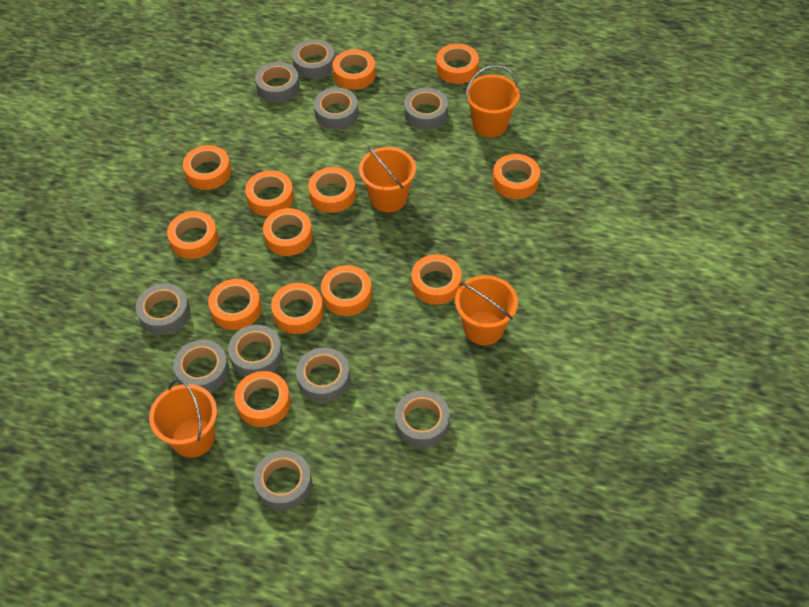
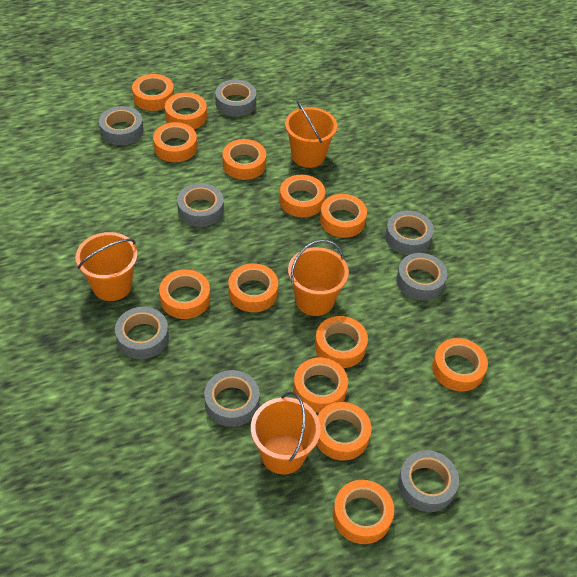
grey tape: 10 -> 8

